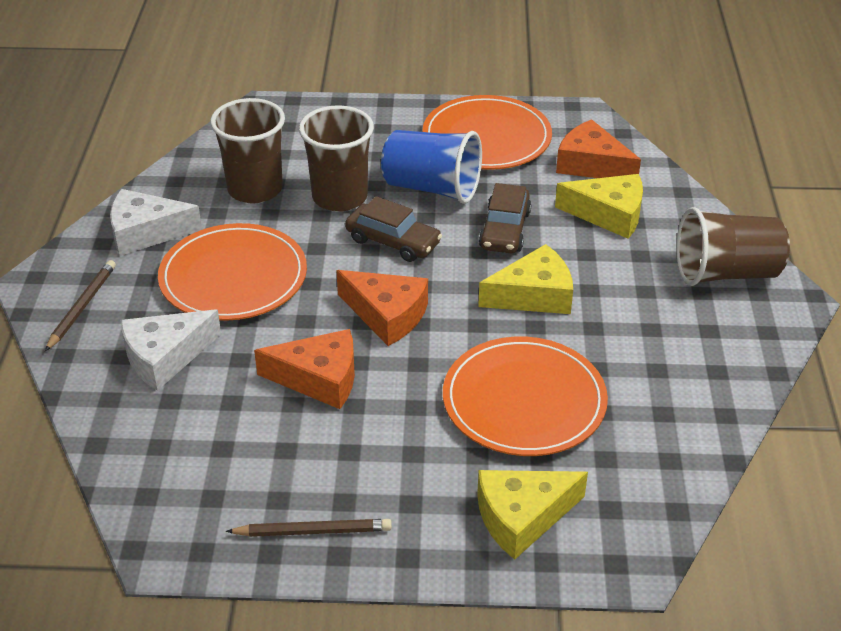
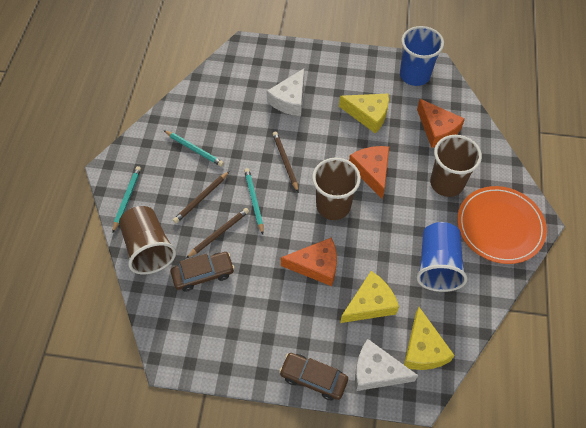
blue cup: 1 -> 2
brown pencil: 2 -> 3
orange plate: 3 -> 1
turquoise pencil: 0 -> 3

